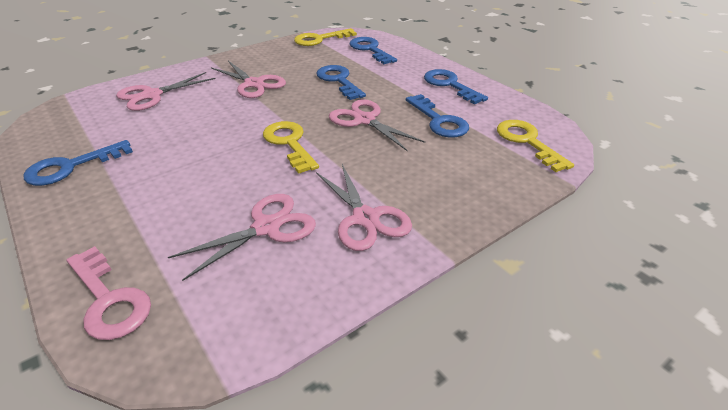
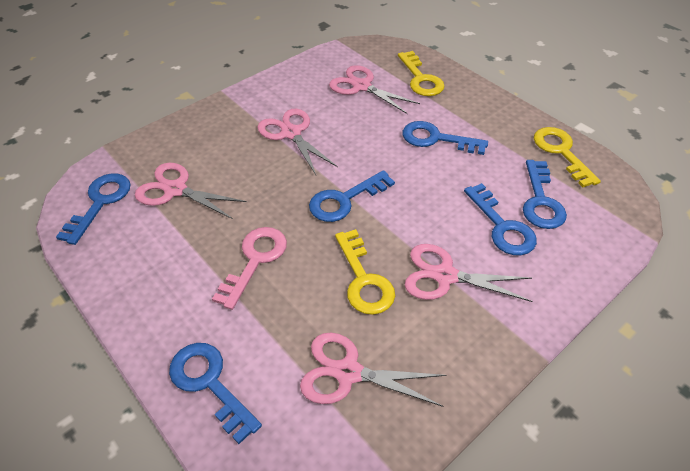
blue key: 5 -> 6

